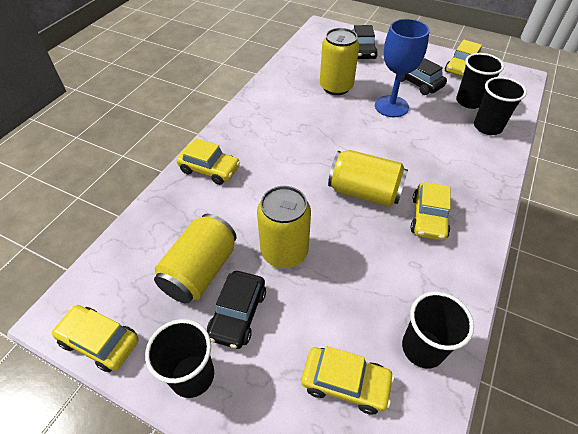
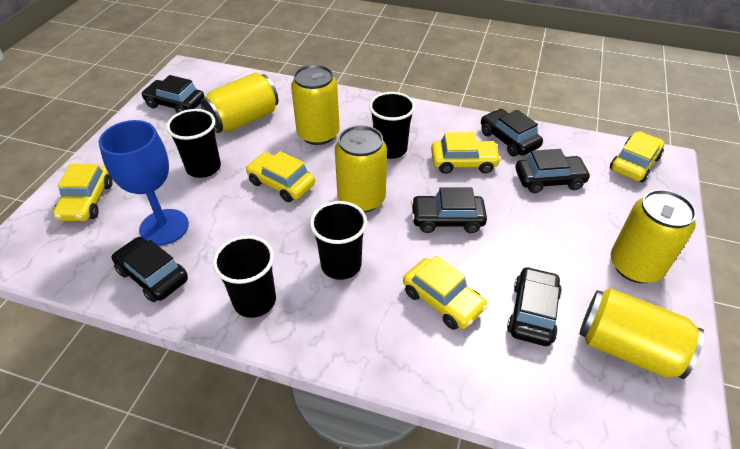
black car: 3 -> 6
yellow can: 4 -> 5

